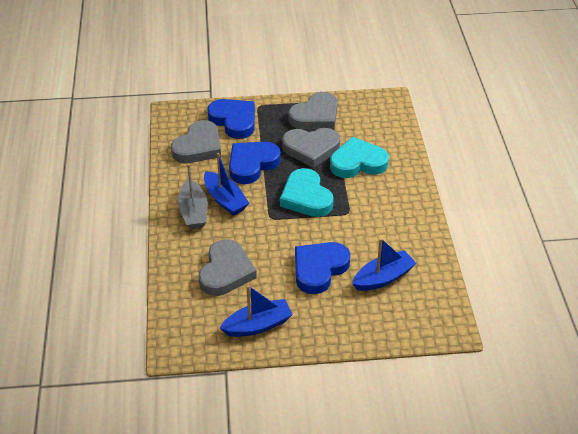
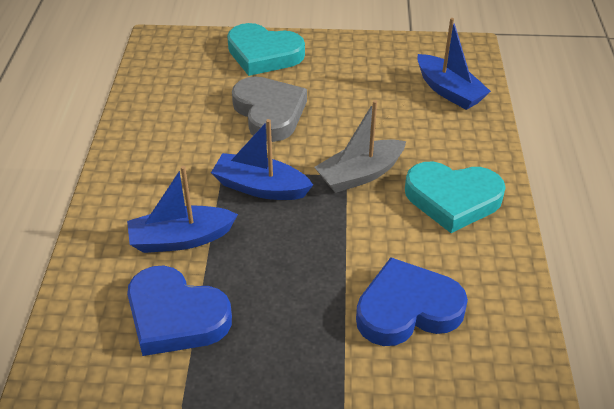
blue heart: 3 -> 2
grey heart: 4 -> 1

